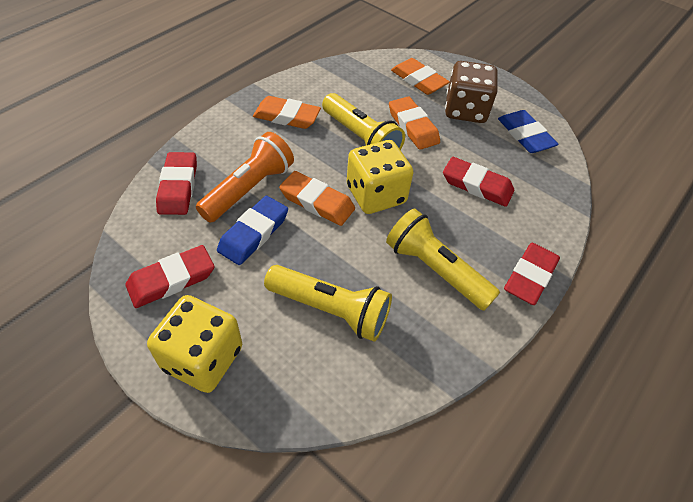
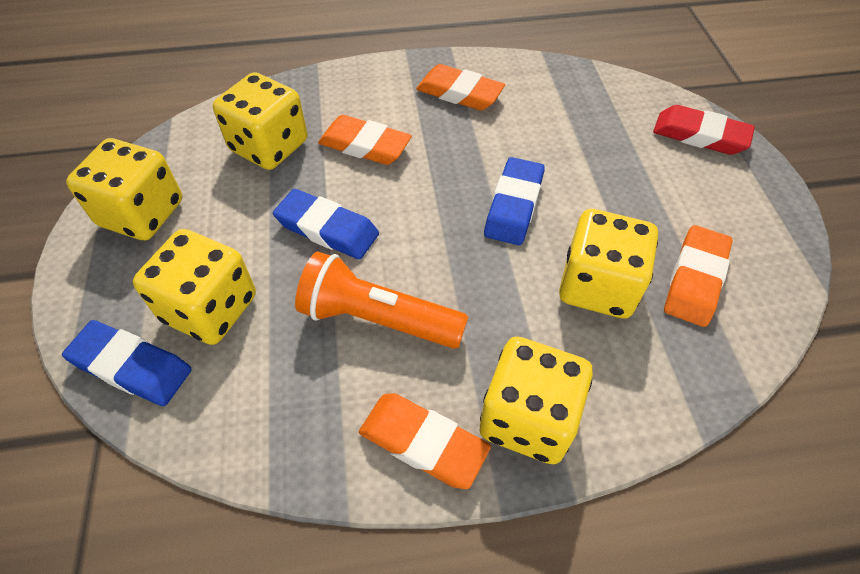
blue eraser: 2 -> 3
brown dice: 1 -> 0
red eraser: 4 -> 1
yellow dice: 2 -> 5
yellow flashlight: 3 -> 0

